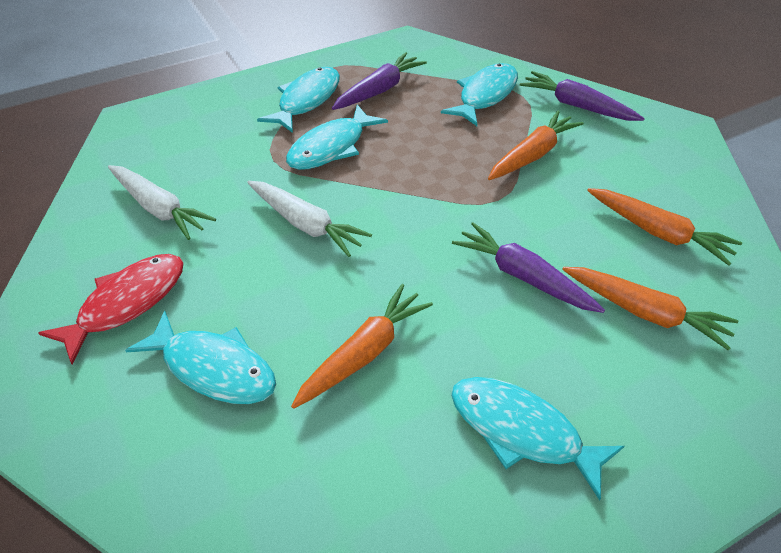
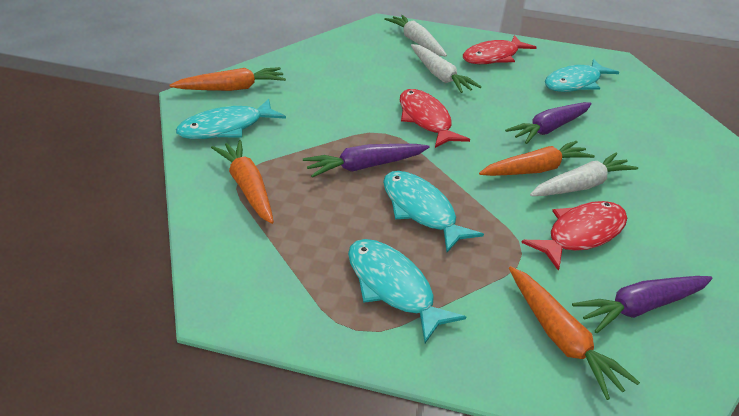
red fish: 1 -> 3
turquoise fish: 5 -> 4
white carrot: 2 -> 3

